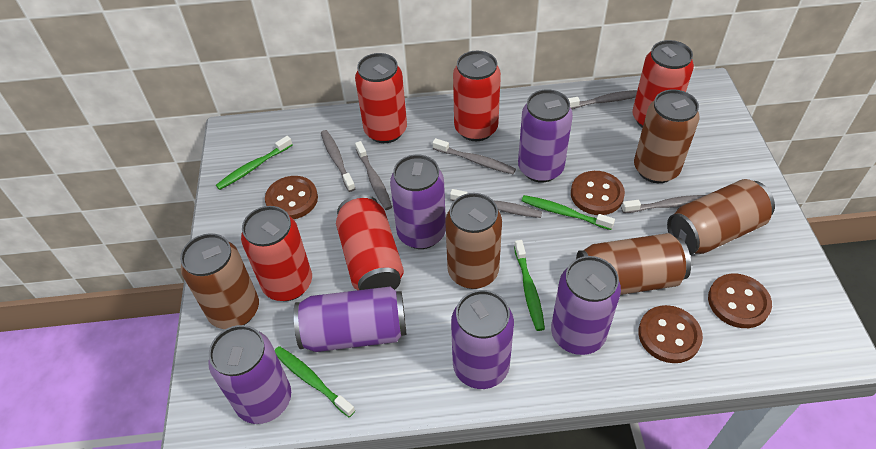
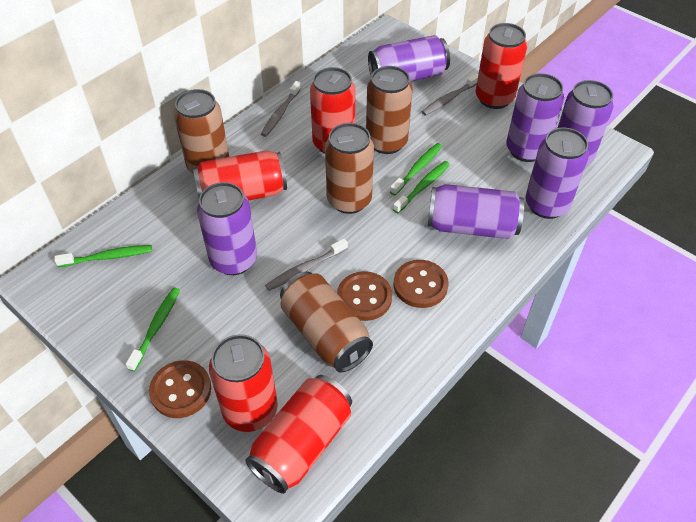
brown button: 4 -> 3
brown can: 5 -> 4
grey toothbrush: 6 -> 3

